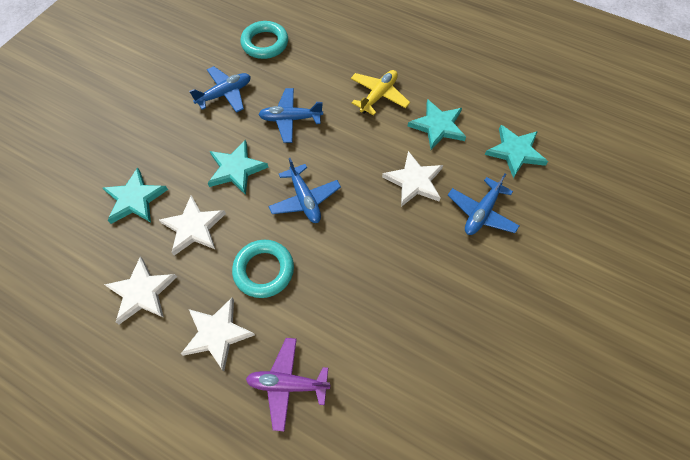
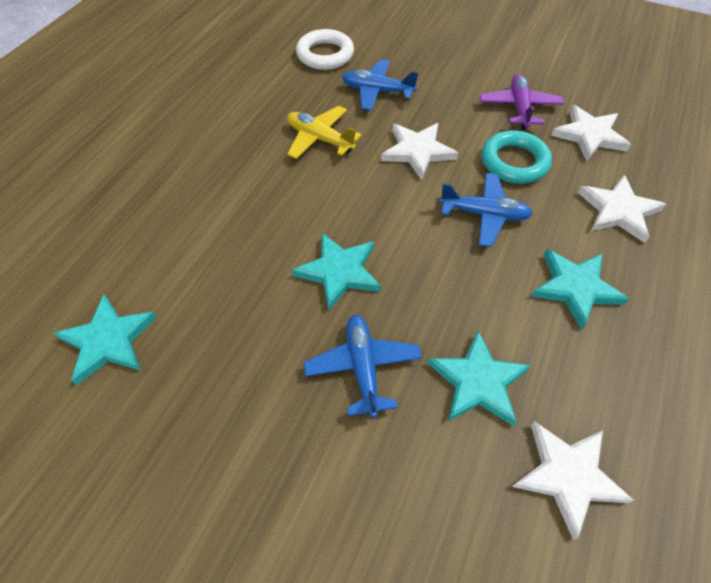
blue plane: 4 -> 3
turquoise ring: 2 -> 1
white ring: 0 -> 1

